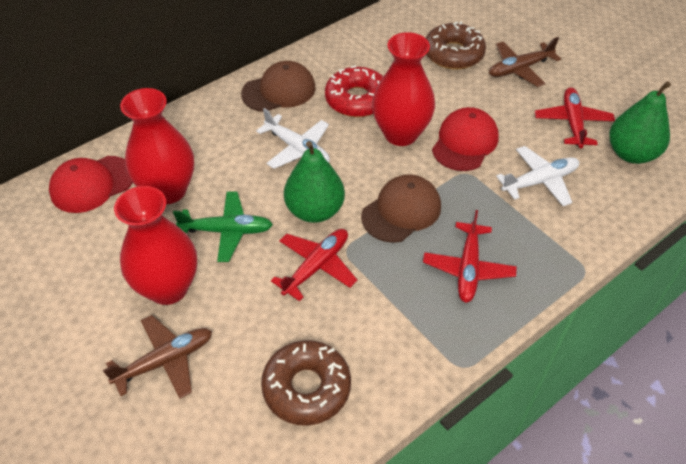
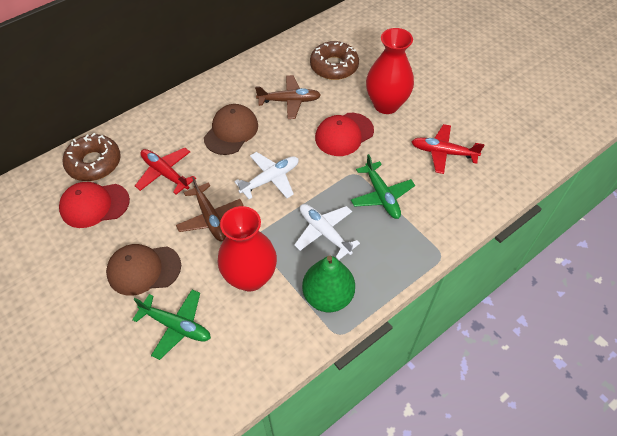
green pear: 2 -> 1
green plane: 1 -> 2
red donut: 1 -> 0
red plane: 3 -> 2
red vase: 3 -> 2

